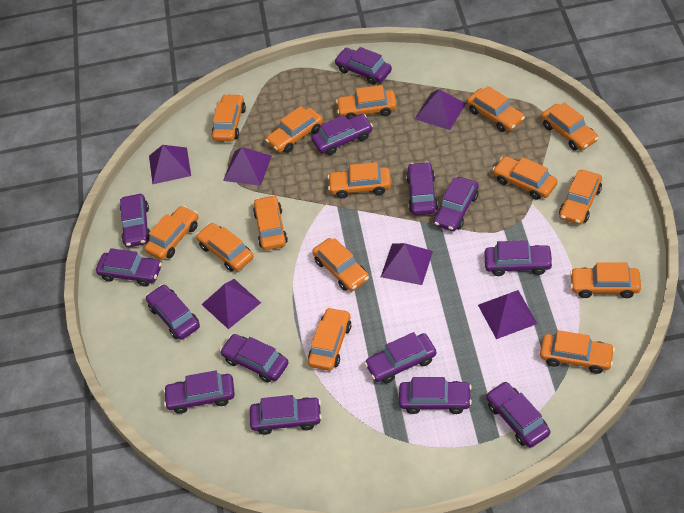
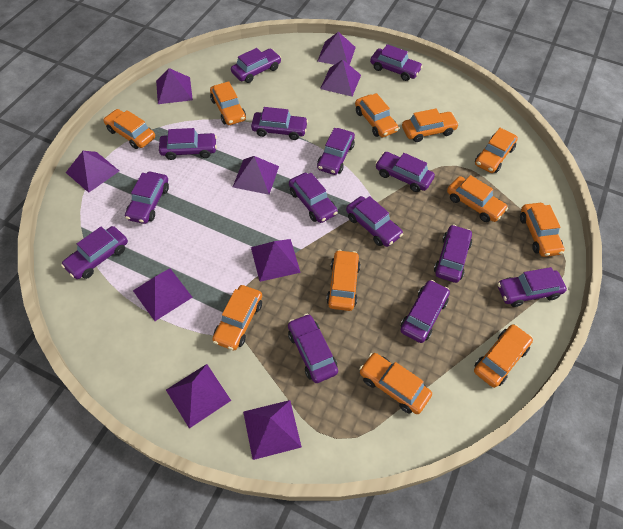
orange car: 15 -> 11
purple pyramid: 6 -> 9

